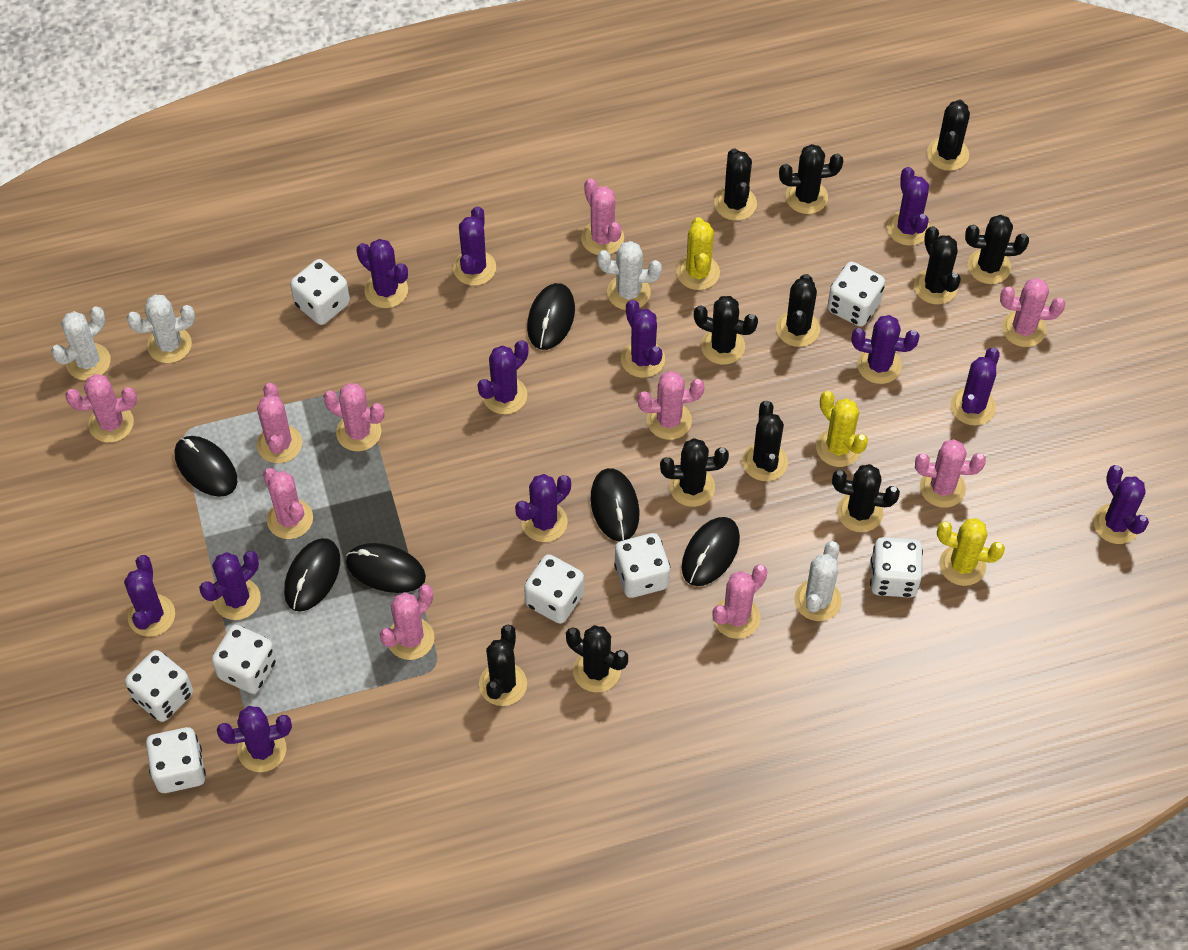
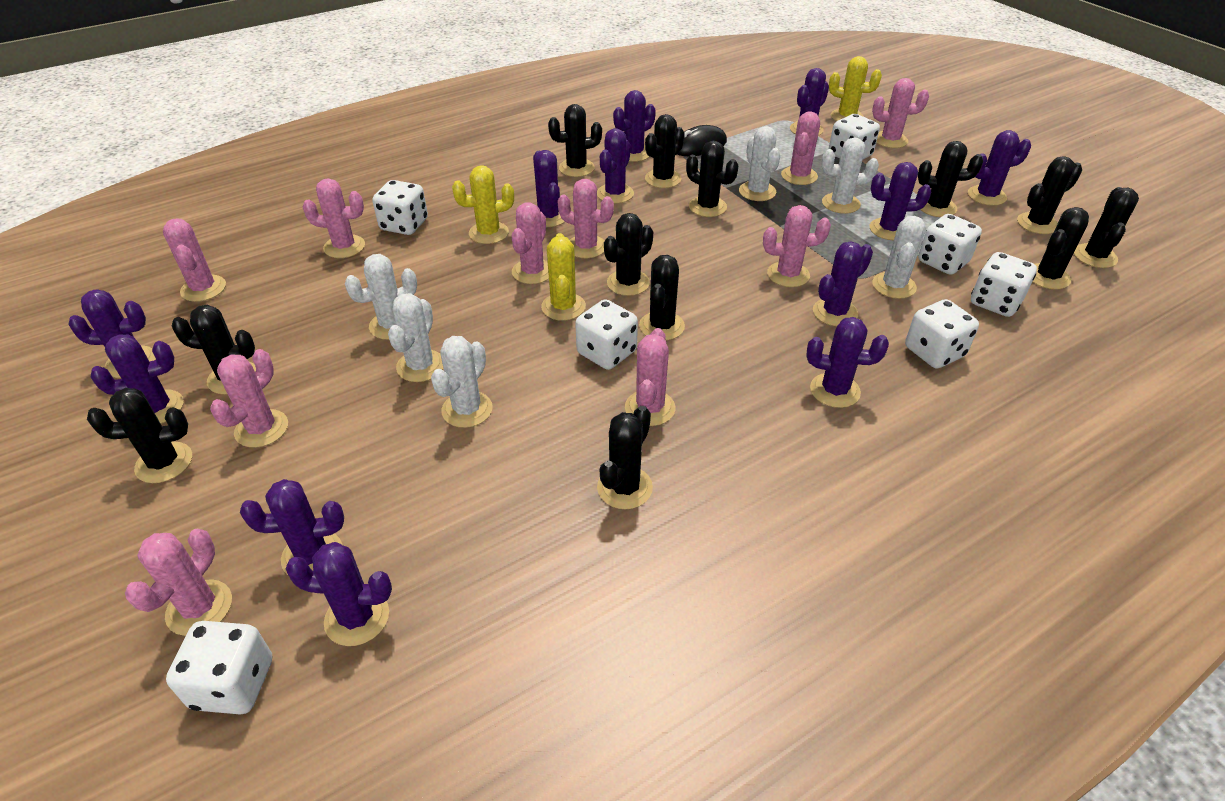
black mouse: 6 -> 1
white cactus: 4 -> 6
white dice: 8 -> 7

